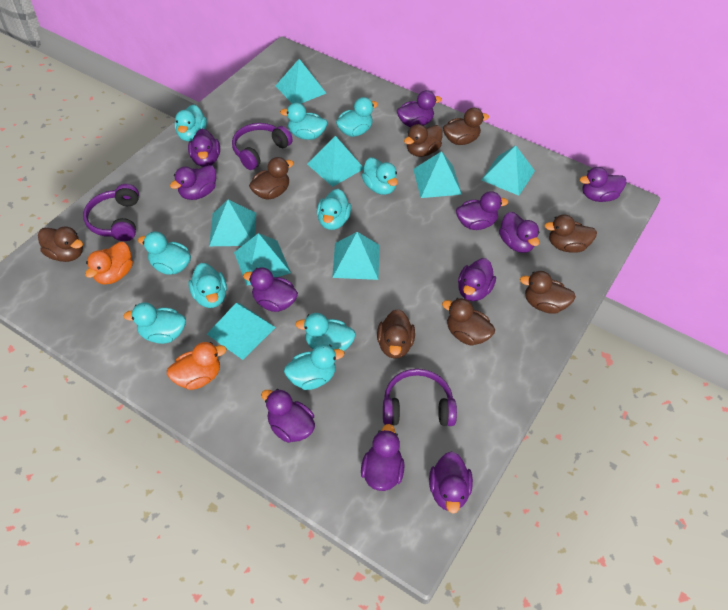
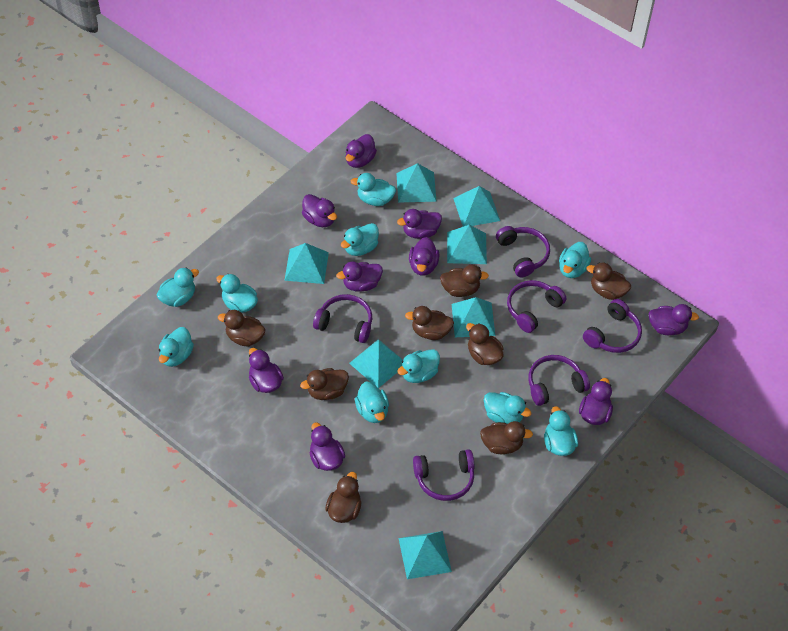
orange duck: 2 -> 0
purple duck: 11 -> 9
purple headphones: 3 -> 6
turquoise pyramid: 8 -> 7

